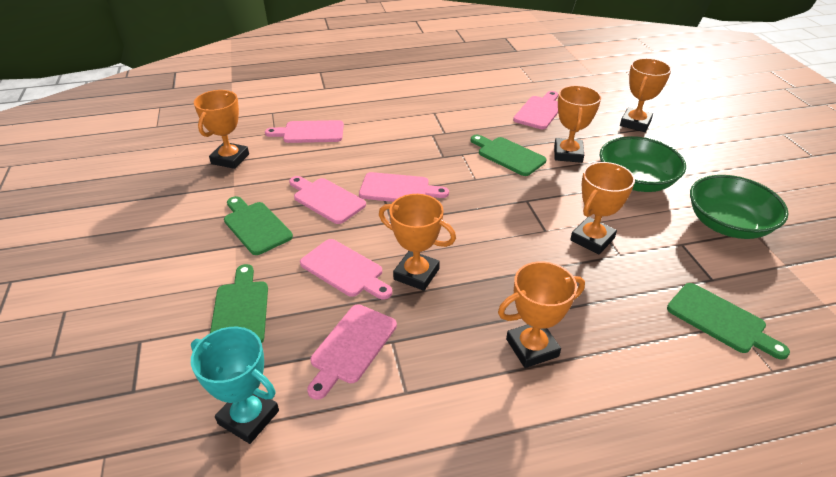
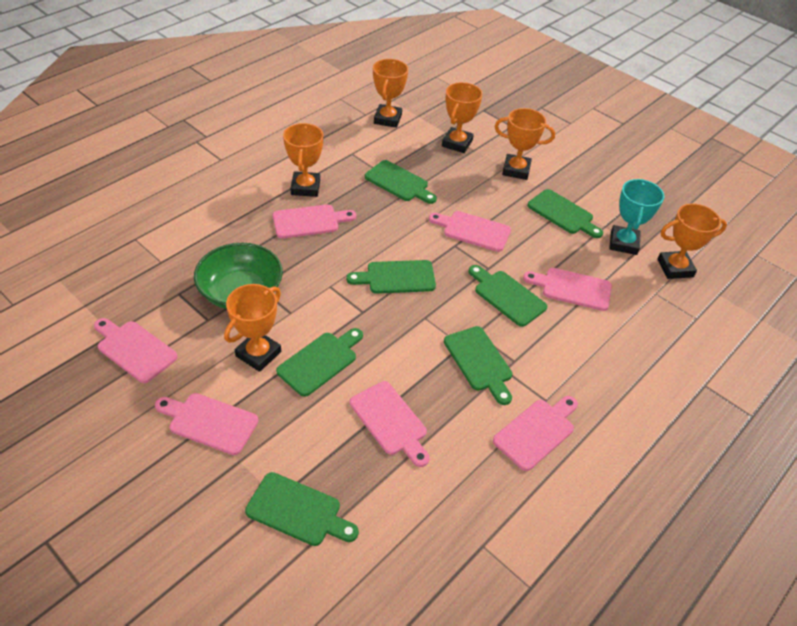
green bowl: 2 -> 1
green cutting board: 4 -> 7
pink cutting board: 6 -> 7

